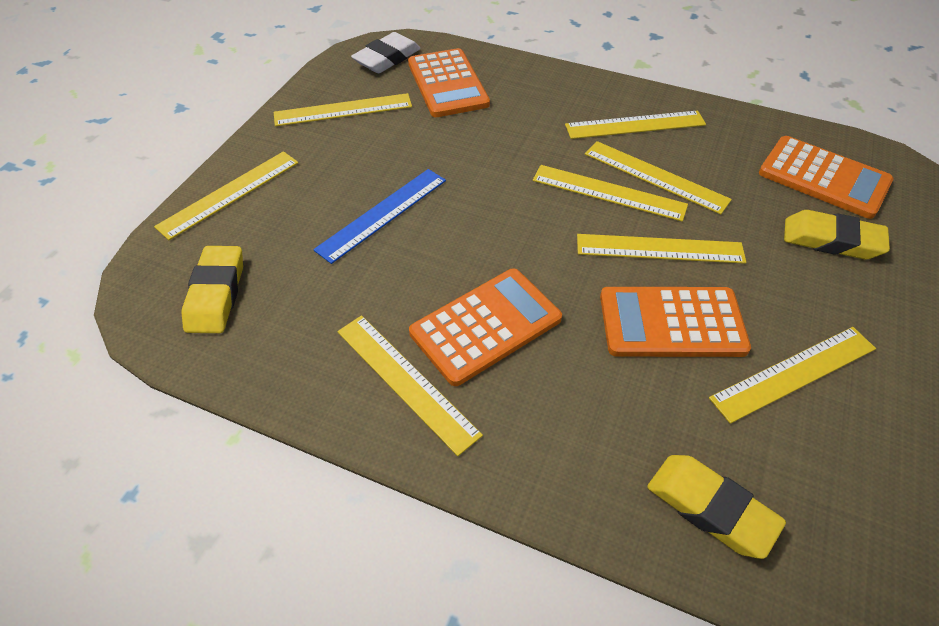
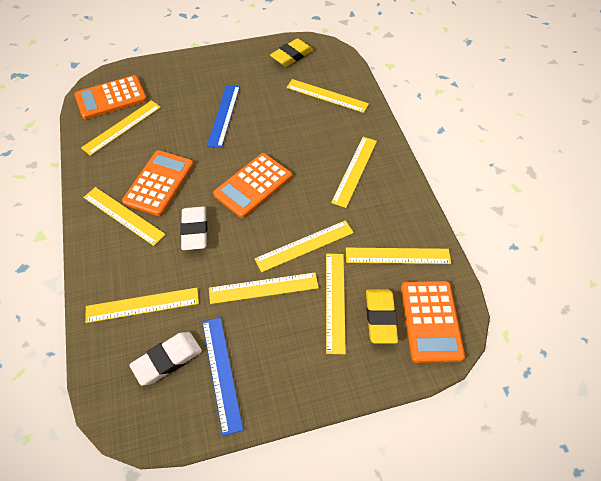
blue ruler: 1 -> 2
white eraser: 1 -> 2
yellow eraser: 3 -> 2
yellow ruler: 8 -> 9

